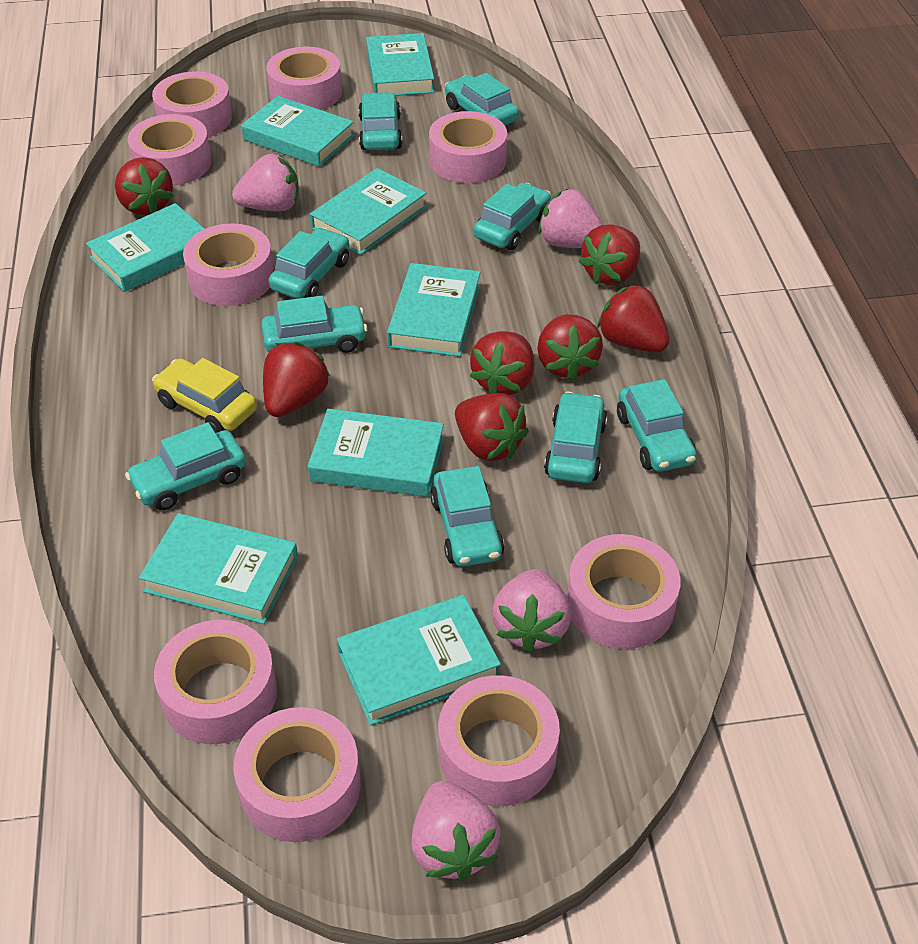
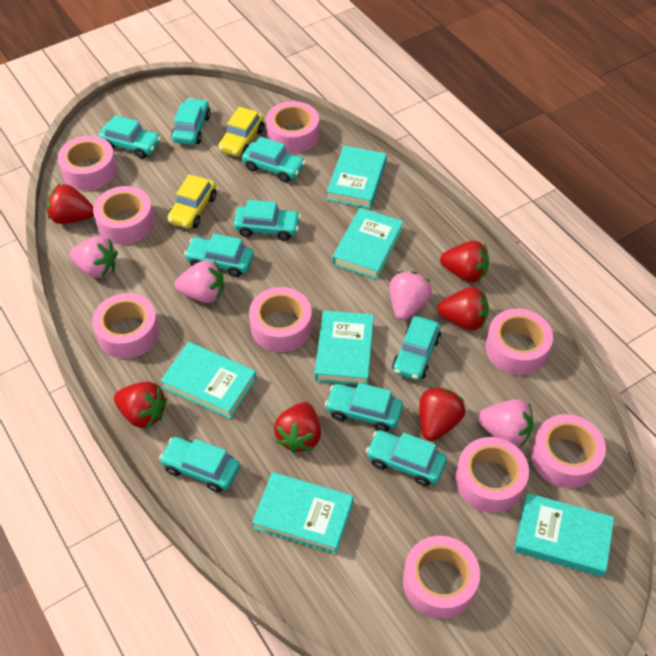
red strawberry: 7 -> 6
turquoise book: 8 -> 6
yellow car: 1 -> 2

